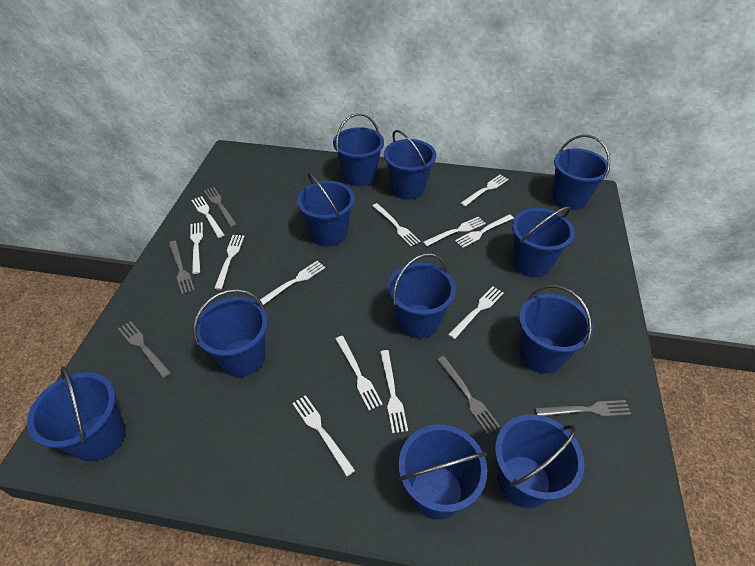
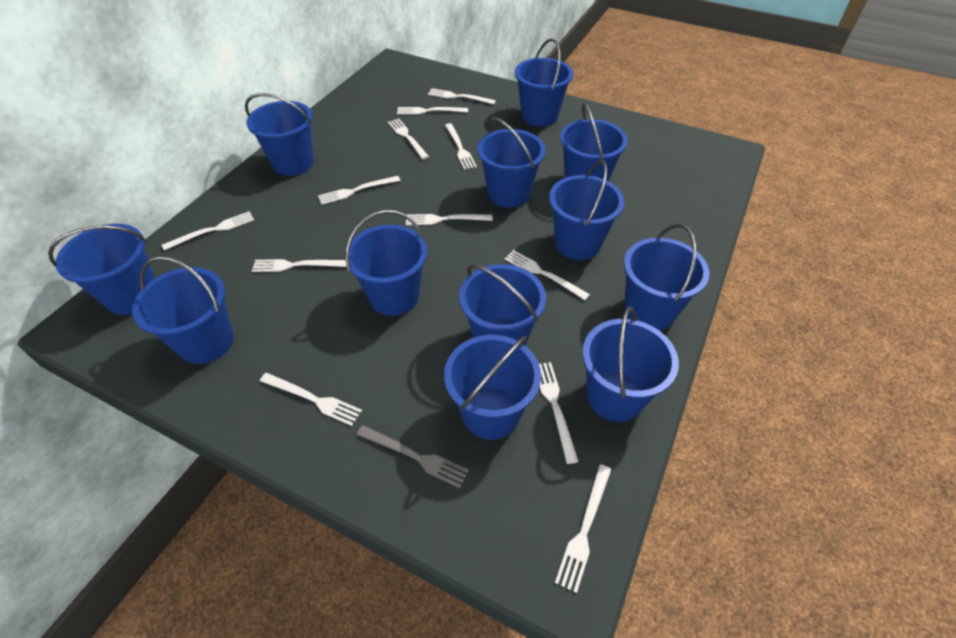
blue bucket: 11 -> 12
grey fork: 5 -> 1

